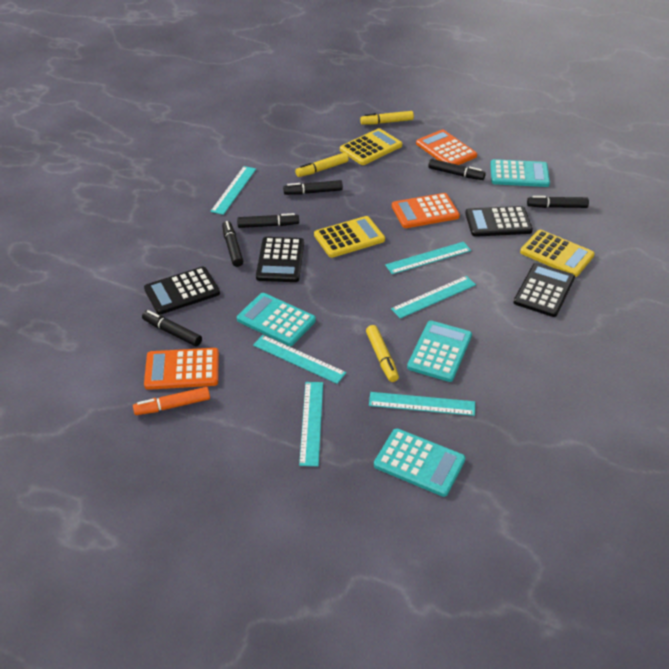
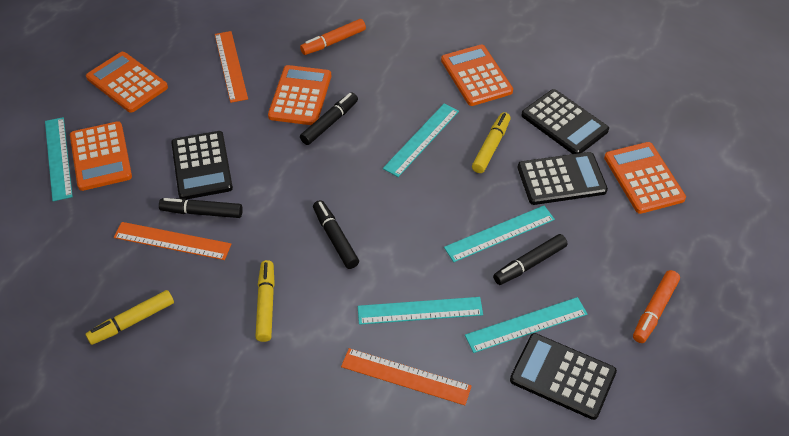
black marker: 6 -> 4
orange calculator: 3 -> 5
orange marker: 1 -> 2
orange ruler: 0 -> 3
turquoise calculator: 4 -> 0
turquoise ruler: 6 -> 5
yellow calculator: 3 -> 0

